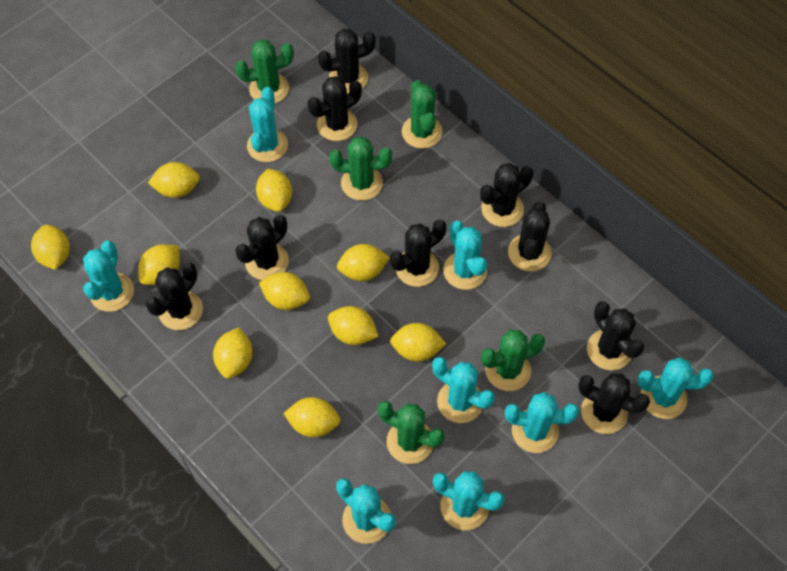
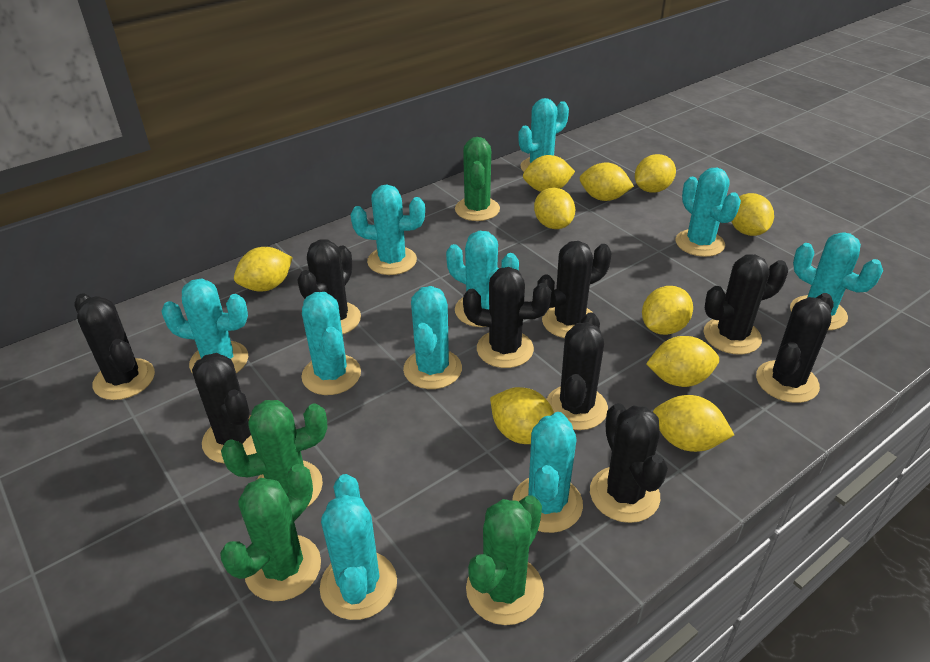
green cactus: 5 -> 4
turquoise cactus: 8 -> 10

